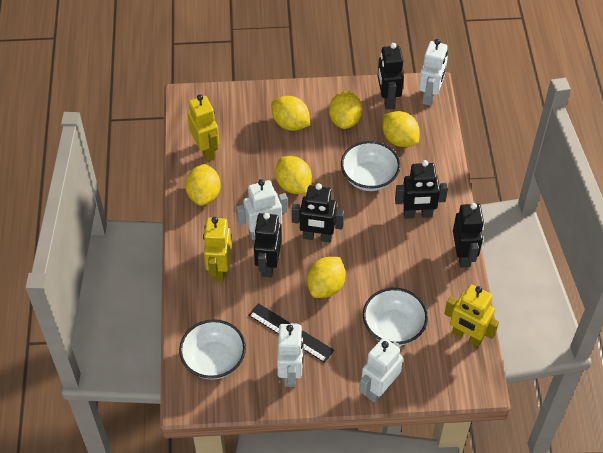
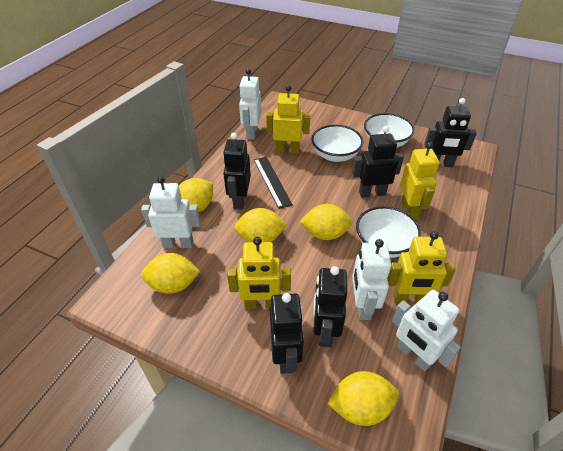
yellow lemon: 6 -> 5
yellow robot: 3 -> 4

